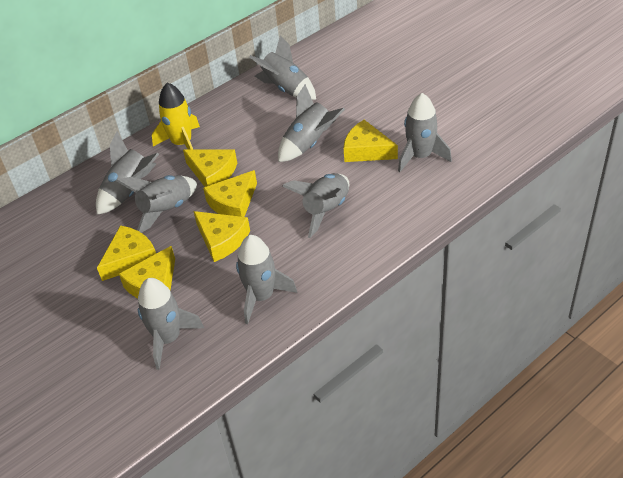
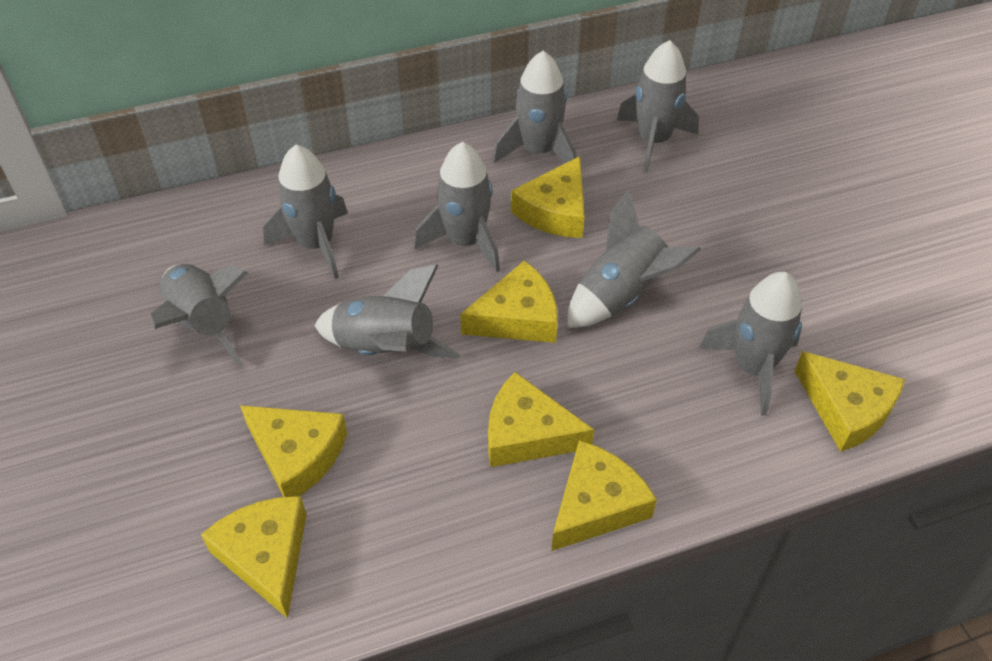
yellow cheese: 6 -> 7
yellow rocket: 1 -> 0

